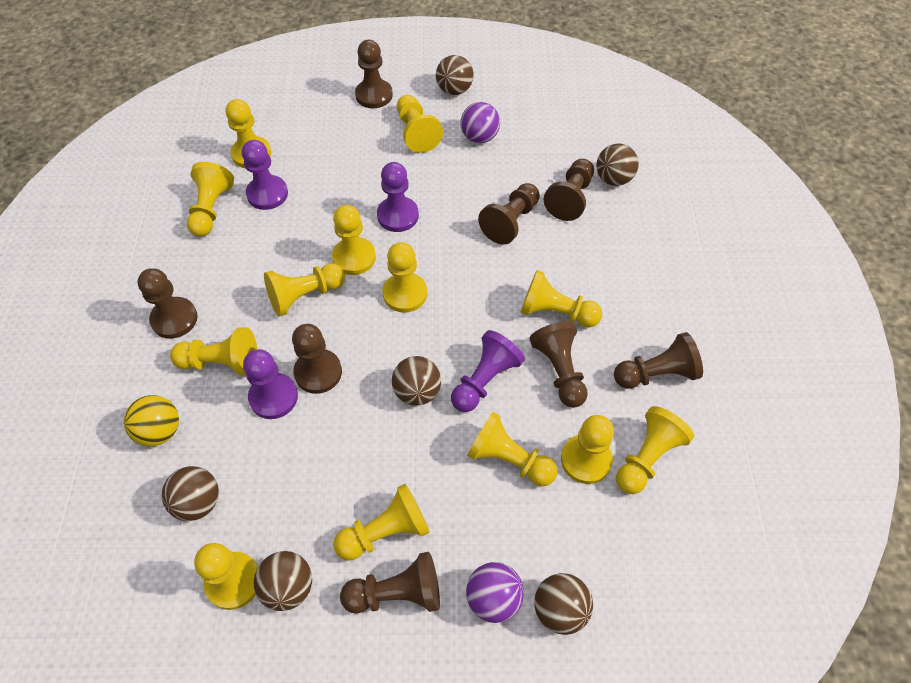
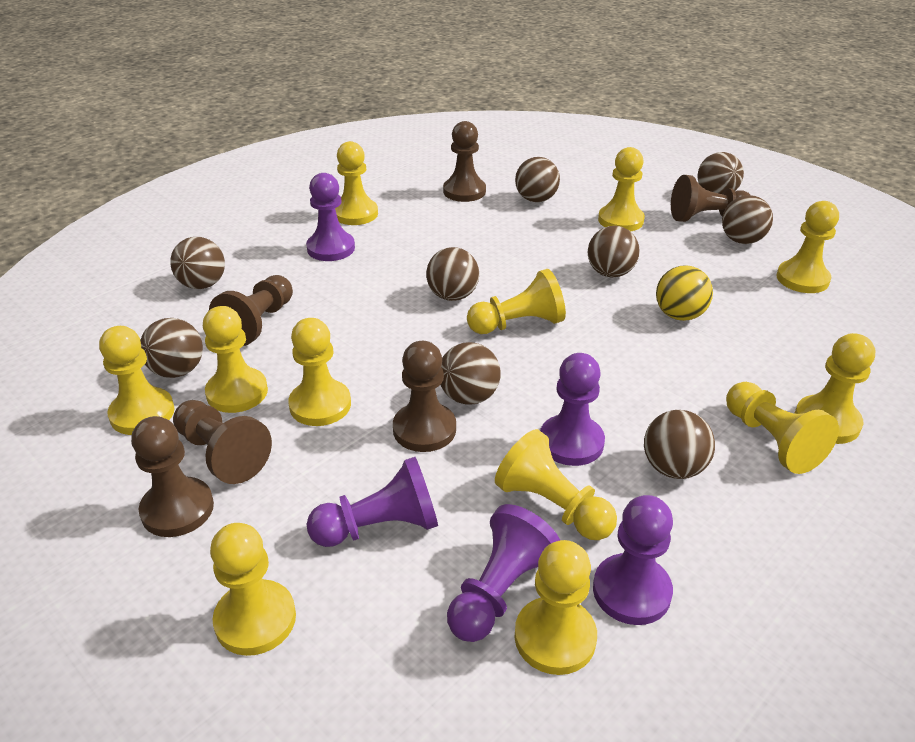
brown ball: 6 -> 9
brown pawn: 8 -> 6
purple ball: 2 -> 0
purple pawn: 4 -> 5
yellow pawn: 13 -> 12

